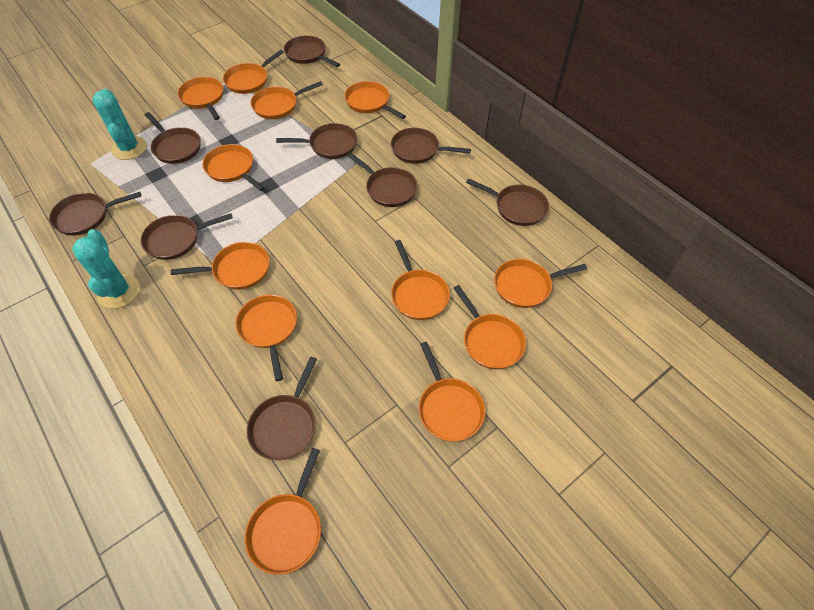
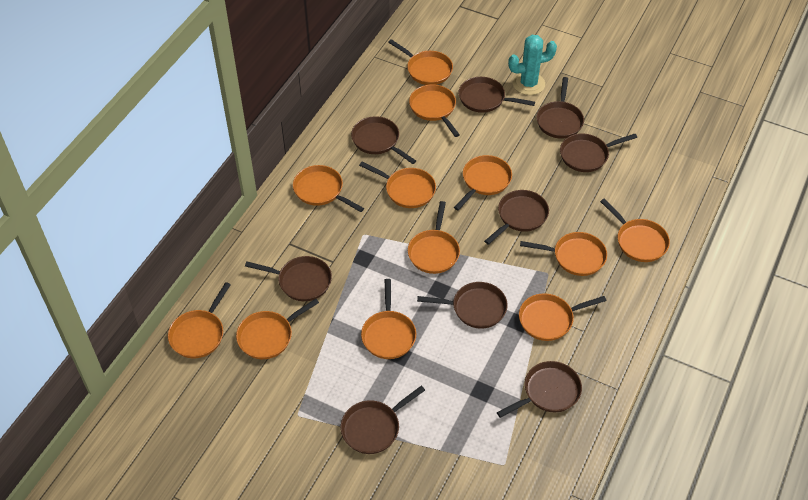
turquoise cactus: 2 -> 1

